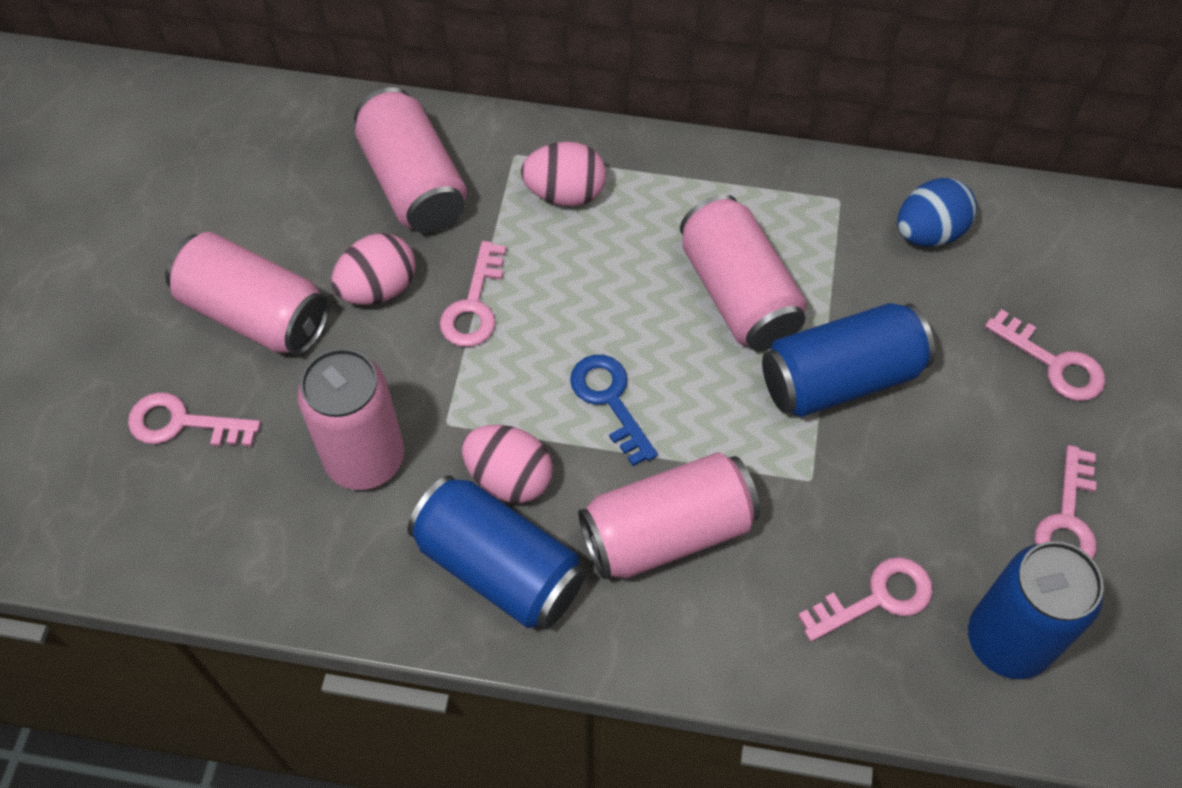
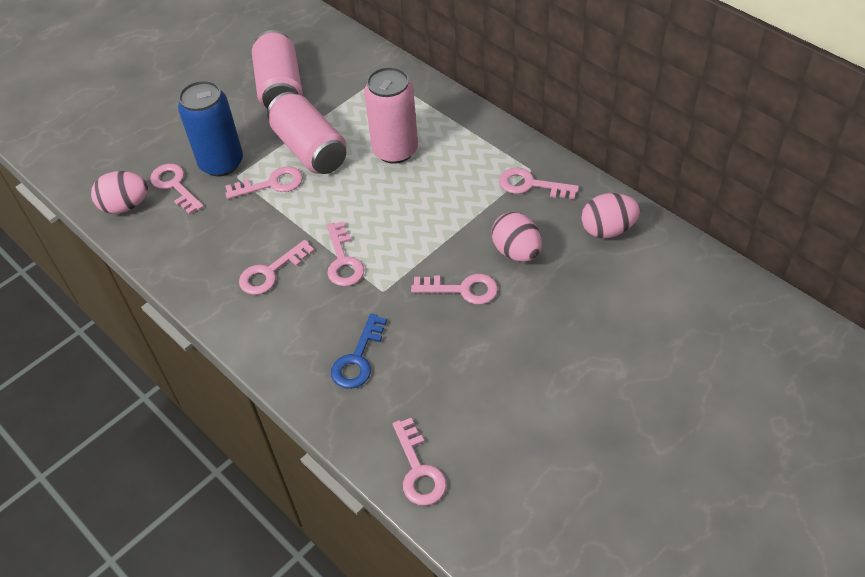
blue can: 3 -> 1
blue egg: 1 -> 0
pink can: 5 -> 3
pink key: 5 -> 7

